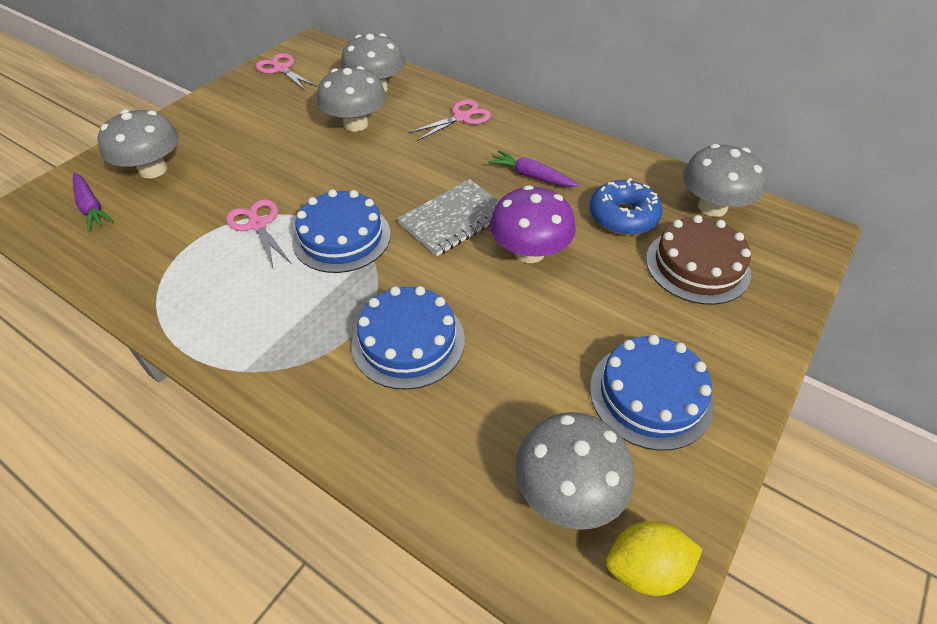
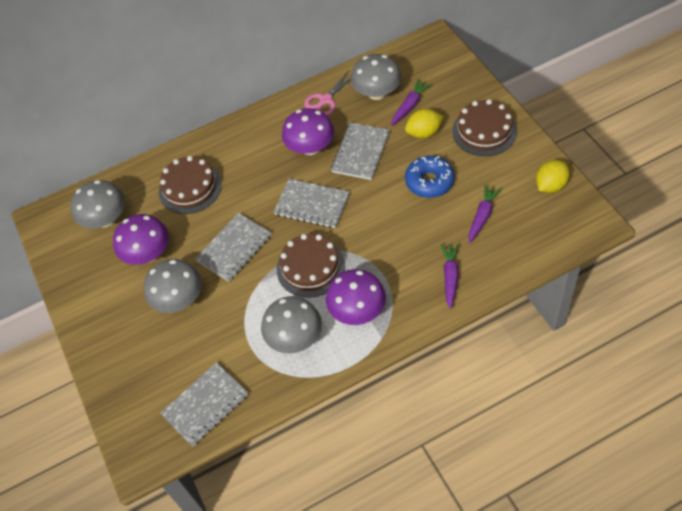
blue cake: 3 -> 0
brown cake: 1 -> 3
grey mushroom: 5 -> 4
grey notebook: 1 -> 4
pink scissors: 3 -> 1
purple carrot: 2 -> 3
purple mushroom: 1 -> 3
yellow lemon: 1 -> 2

